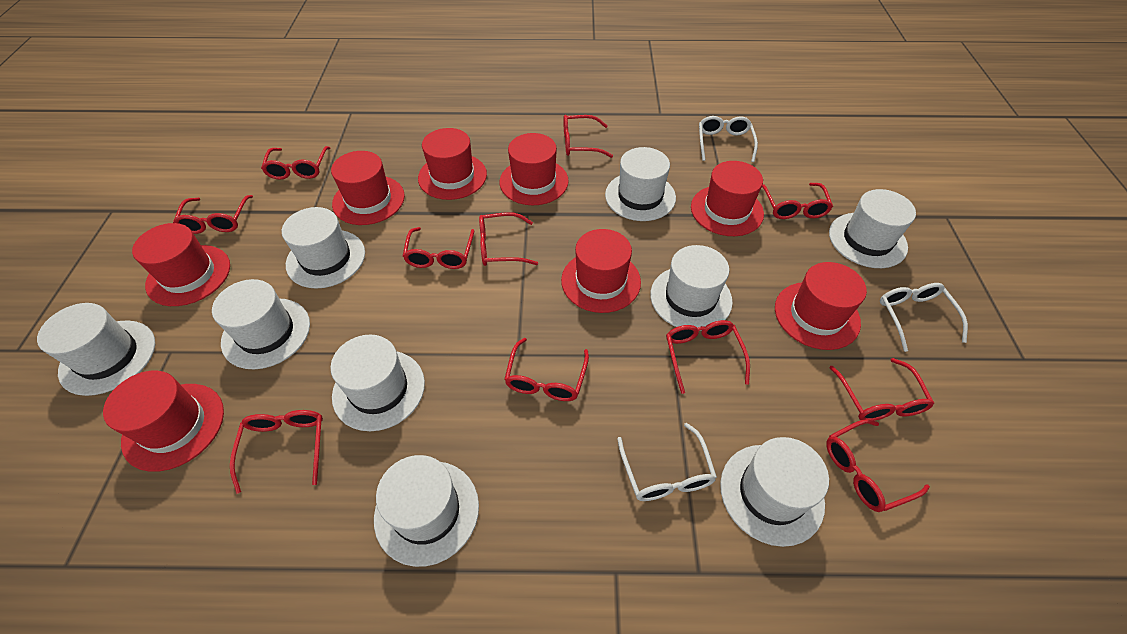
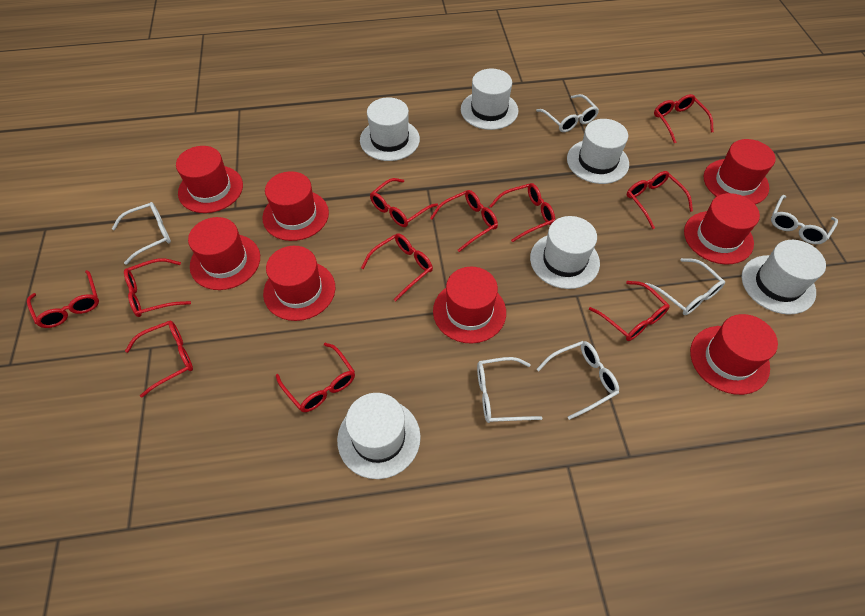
white glasses: 3 -> 6
white hat: 9 -> 6

